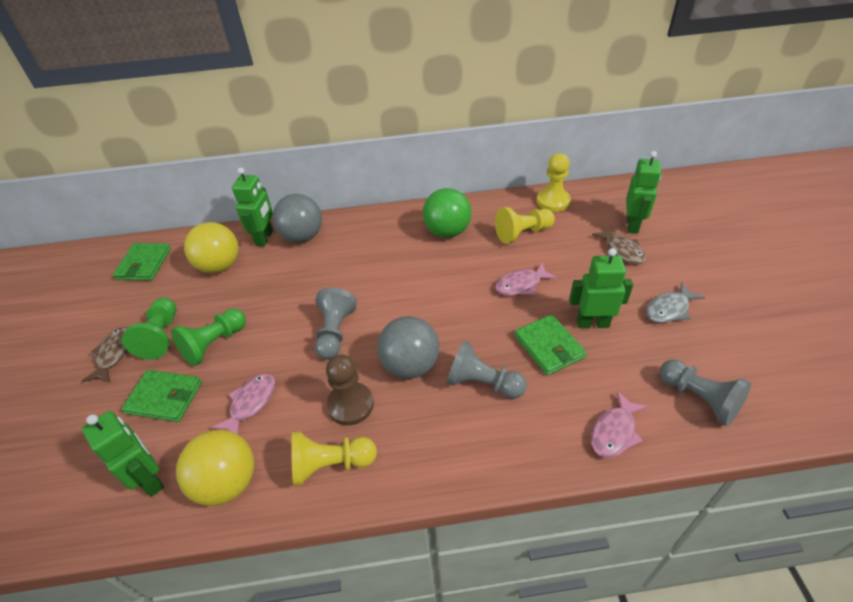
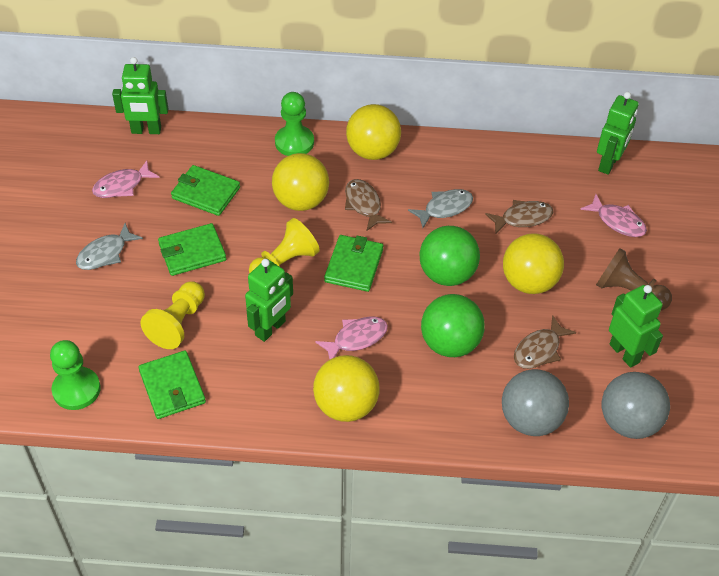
brown fish: 2 -> 3
green ball: 1 -> 2
green wallet: 3 -> 4
grey fish: 1 -> 2
grey pawn: 3 -> 0
yellow ball: 2 -> 4
yellow pawn: 3 -> 2

